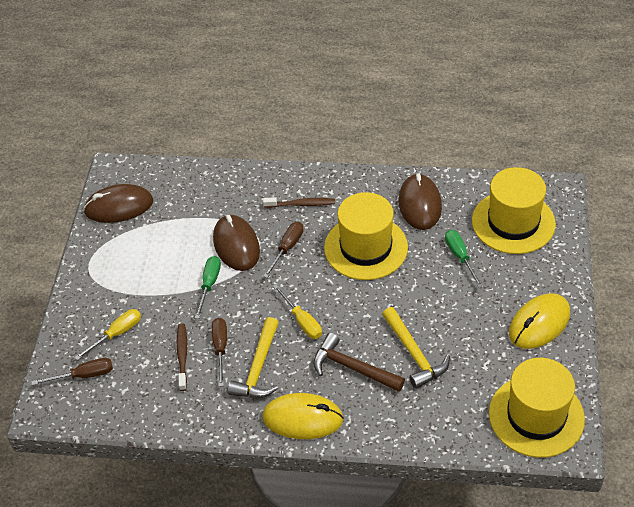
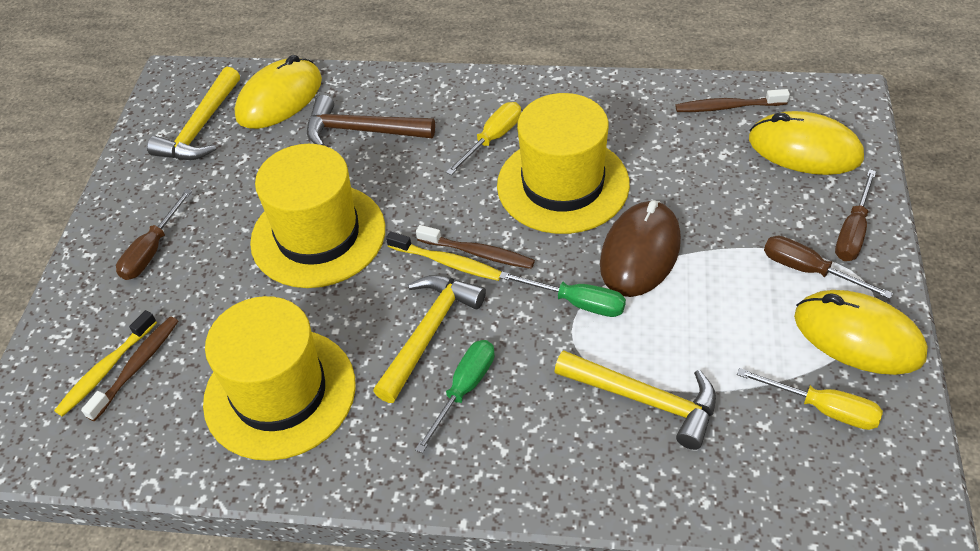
brown mouse: 3 -> 1
brown toothbrush: 2 -> 3
yellow hammer: 2 -> 3
yellow mouse: 2 -> 3
yellow toothbrush: 0 -> 2

